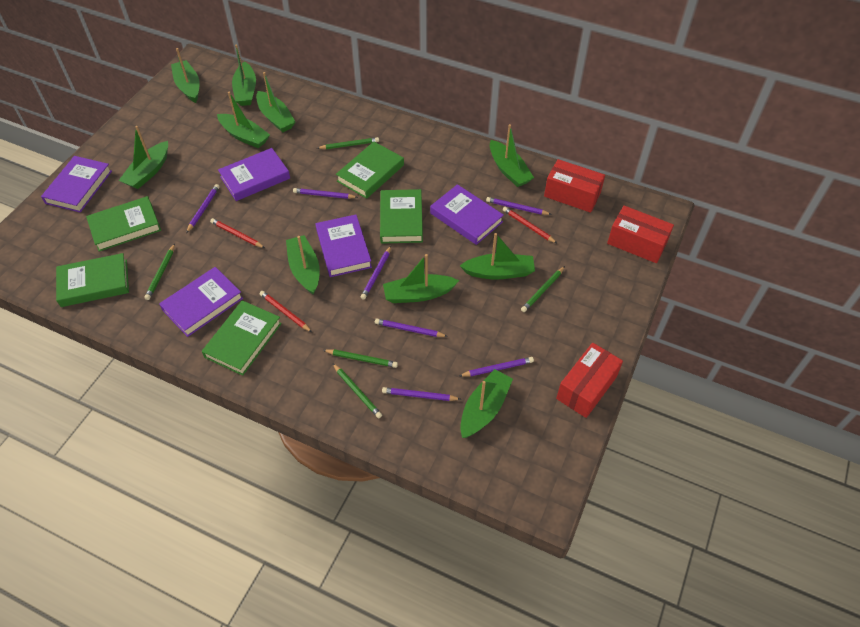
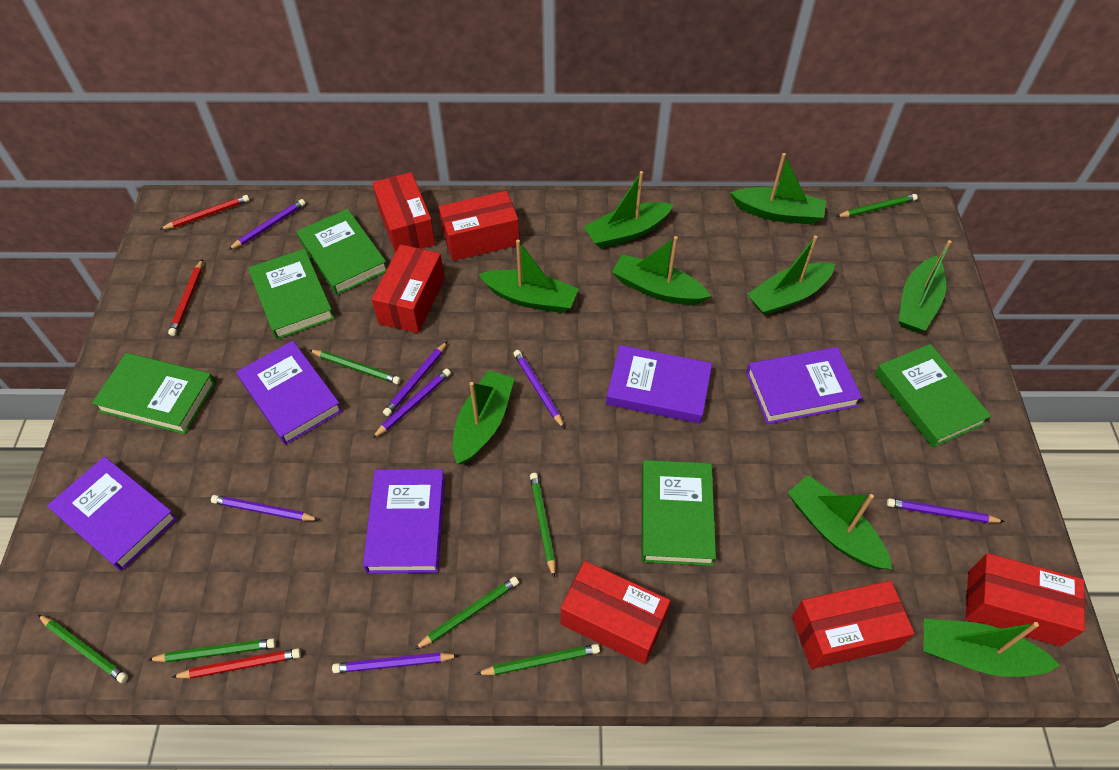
green boat: 10 -> 9
green pencil: 5 -> 7
red box: 3 -> 6

